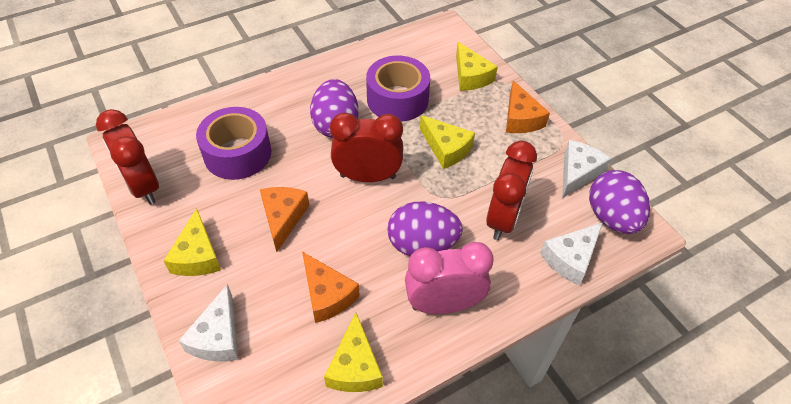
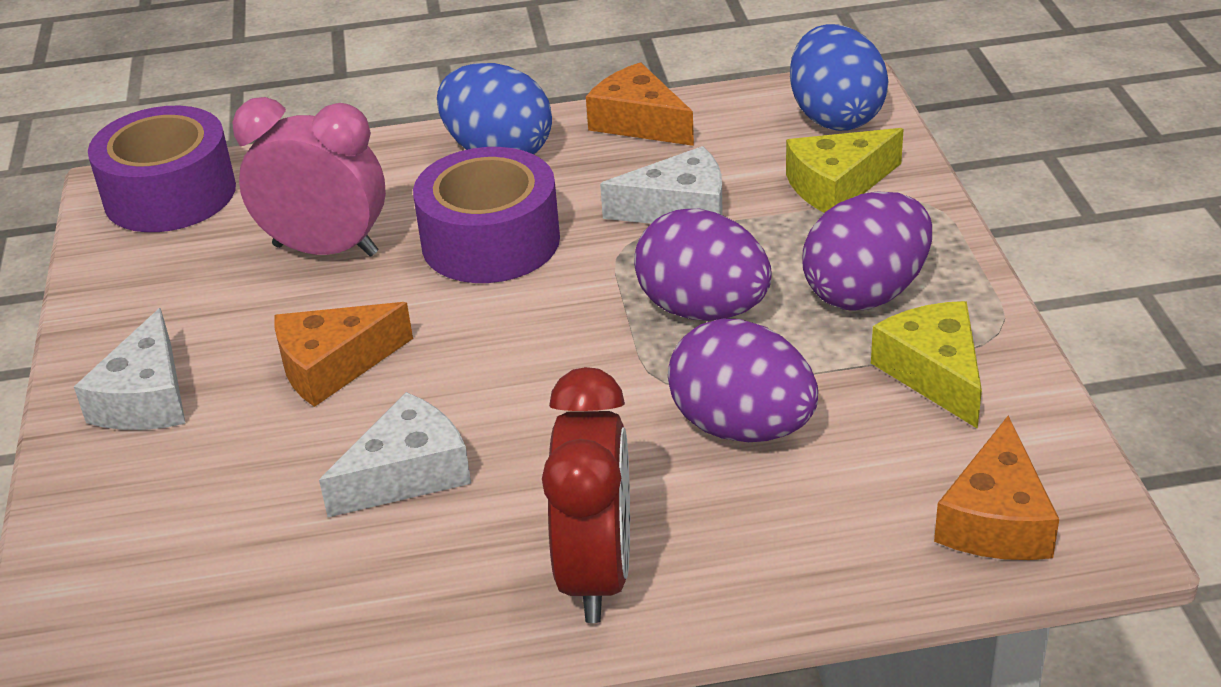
blue egg: 0 -> 2
red clock: 3 -> 1
yellow cheese: 4 -> 2

